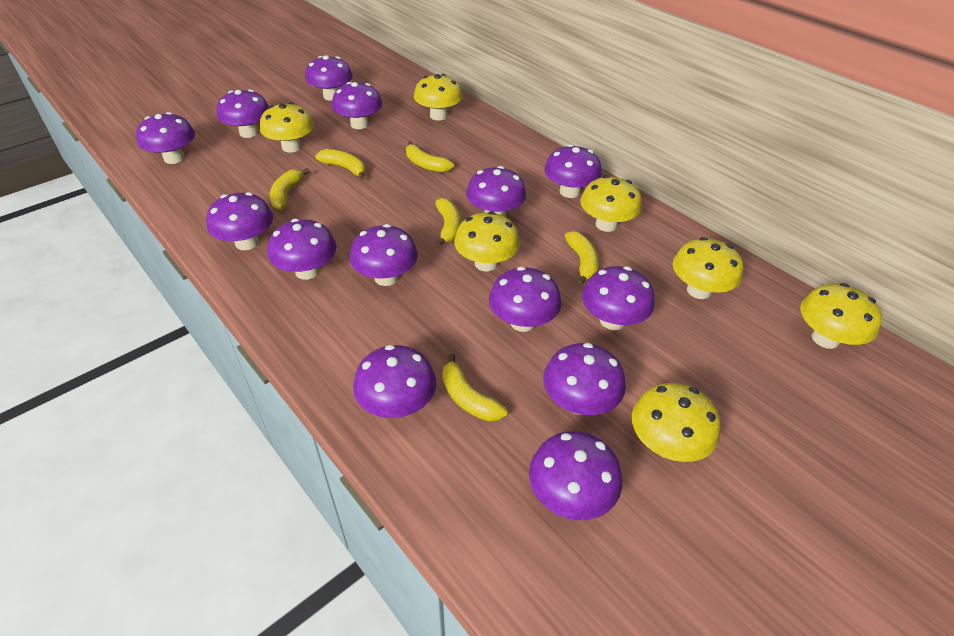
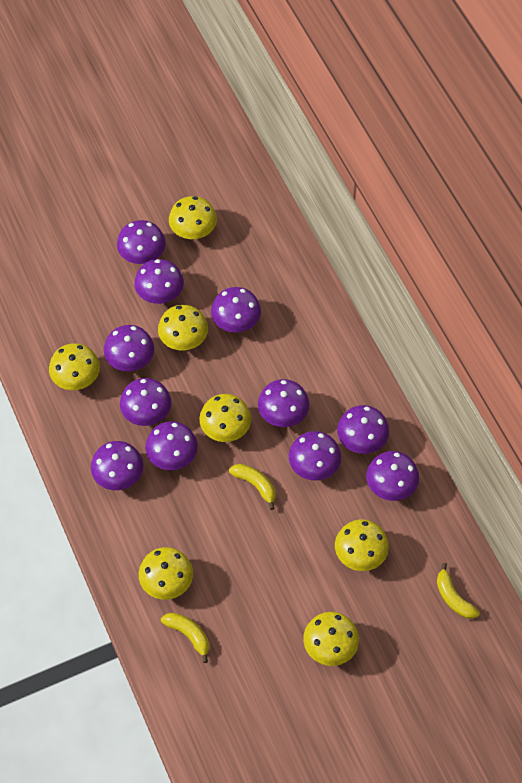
purple mushroom: 14 -> 11
yellow banana: 6 -> 3

